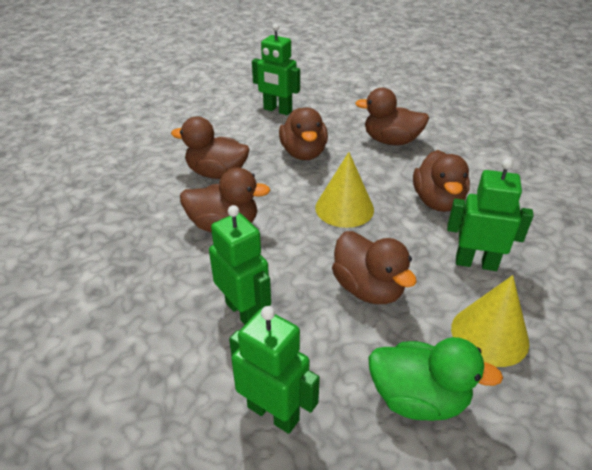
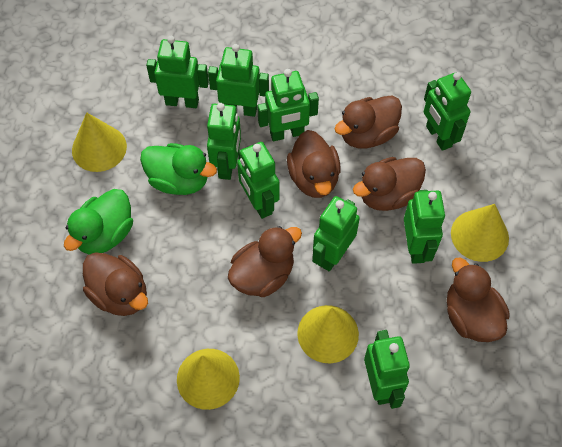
green duck: 1 -> 2
green robot: 4 -> 9
yellow cone: 2 -> 4

